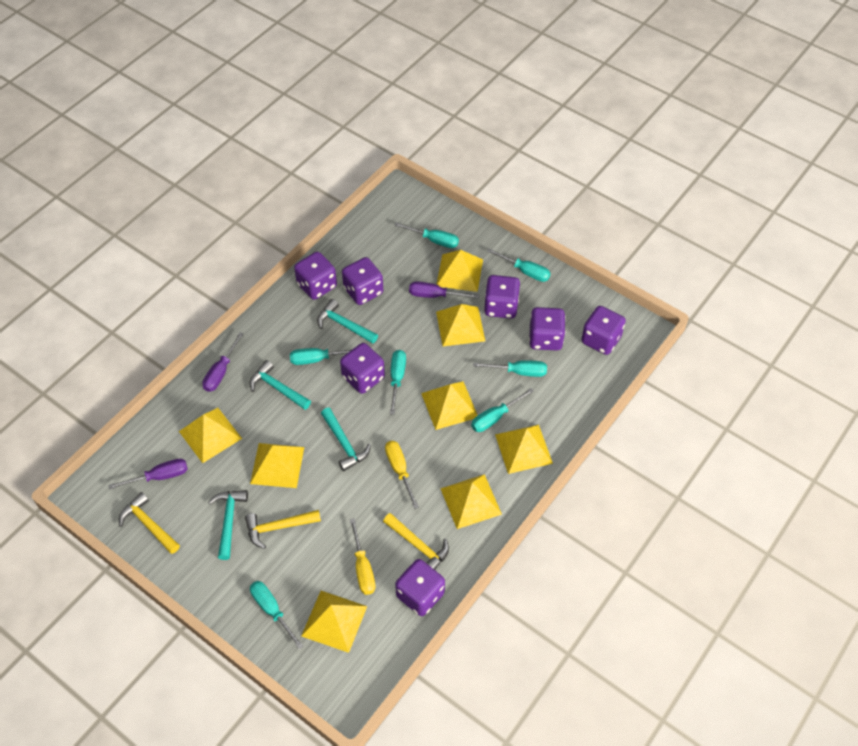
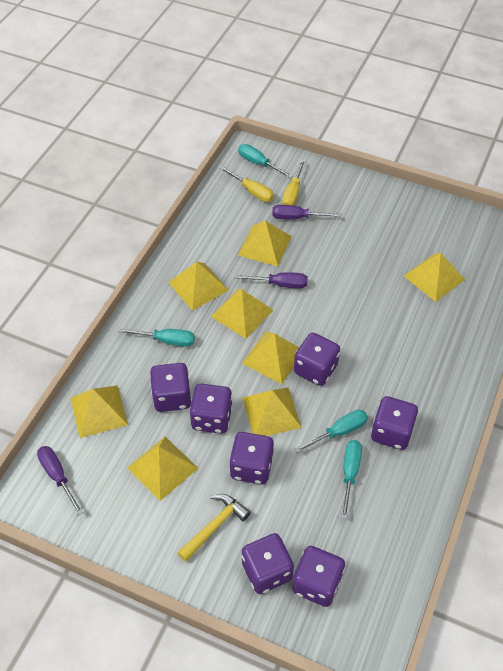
turquoise hammer: 4 -> 0
turquoise screwdriver: 7 -> 4
yellow hammer: 3 -> 1

